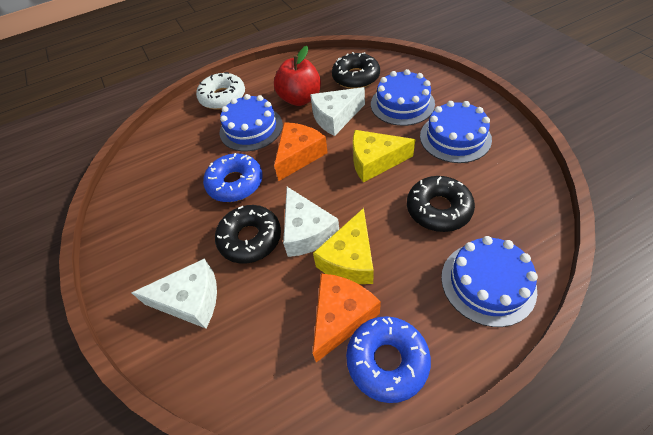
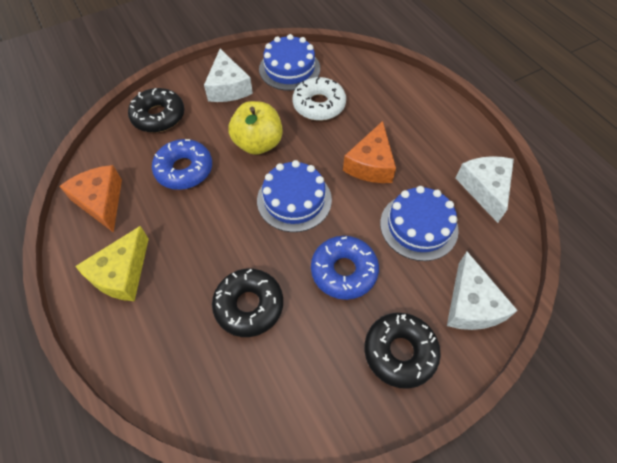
blue cake: 4 -> 3
red apple: 1 -> 0
yellow apple: 0 -> 1
yellow cheese: 2 -> 1

